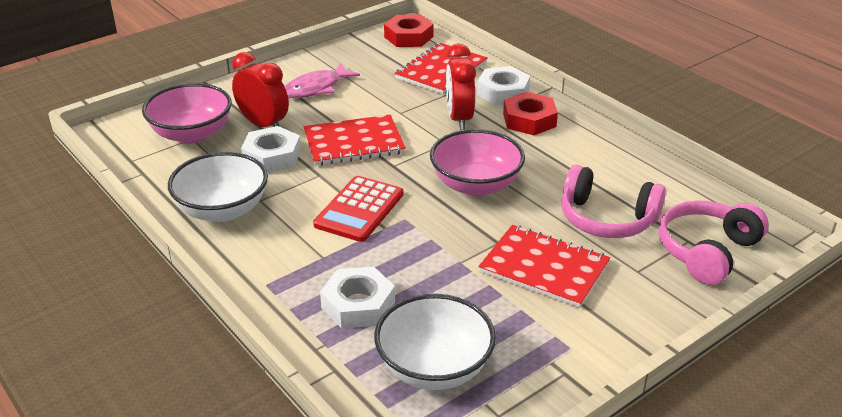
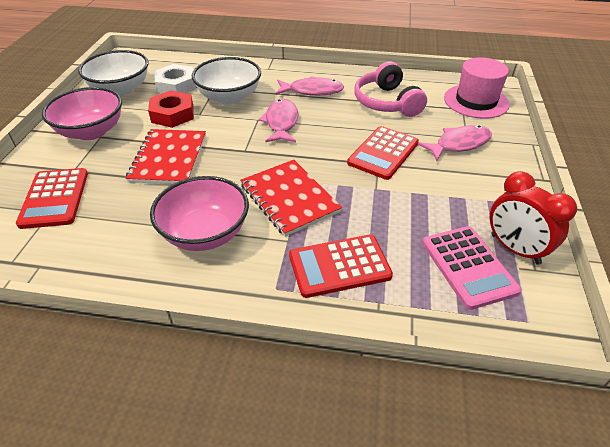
pink calculator: 0 -> 1
pink fish: 1 -> 3
pink hat: 0 -> 1
pink headphones: 2 -> 1
red calculator: 1 -> 3
red clock: 2 -> 1
red notebook: 3 -> 2
red nut: 2 -> 1
white nut: 3 -> 1

